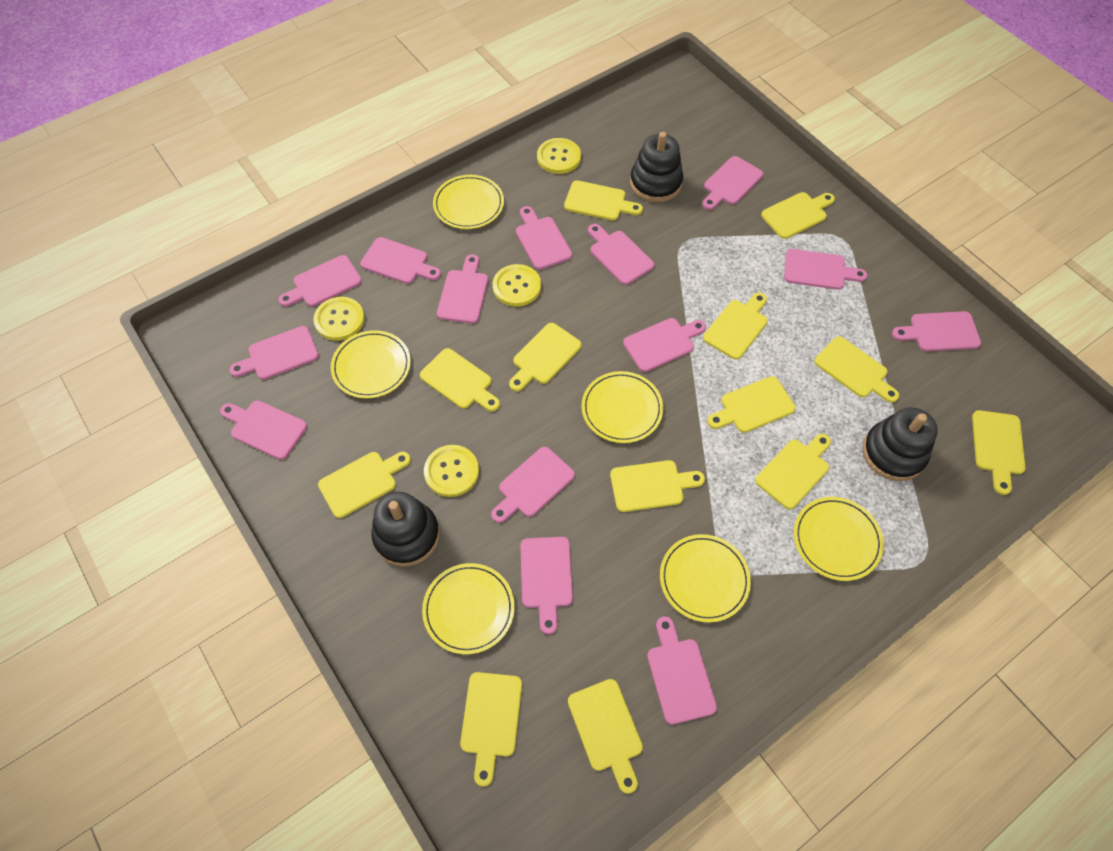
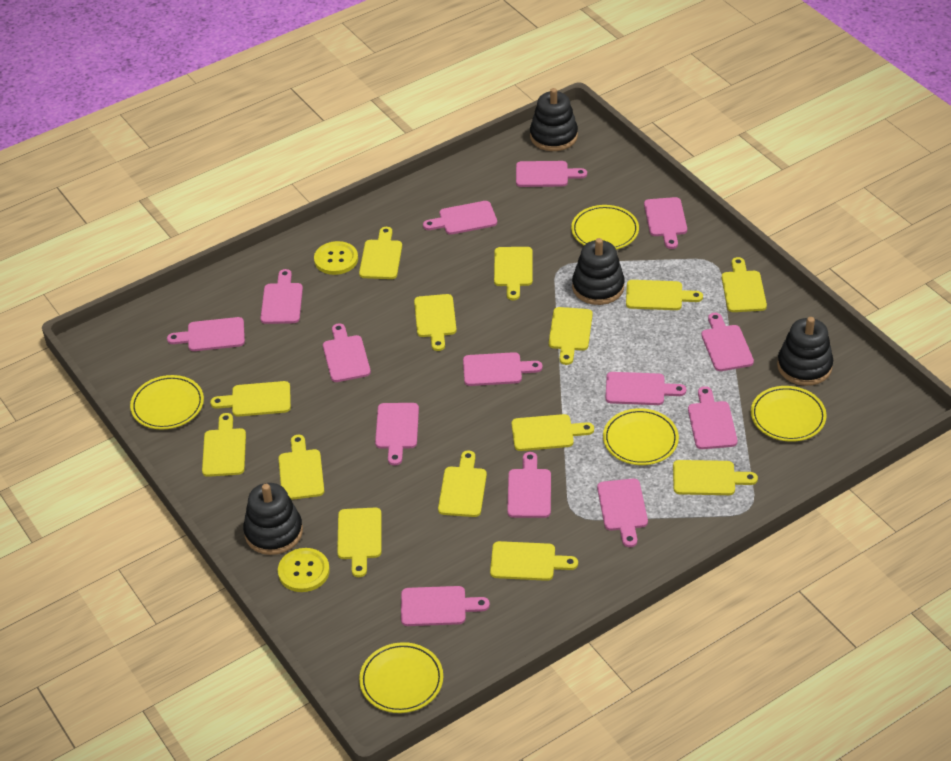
black stacking toy: 3 -> 4
yellow button: 4 -> 2
yellow cutting board: 13 -> 14
yellow plate: 6 -> 5

